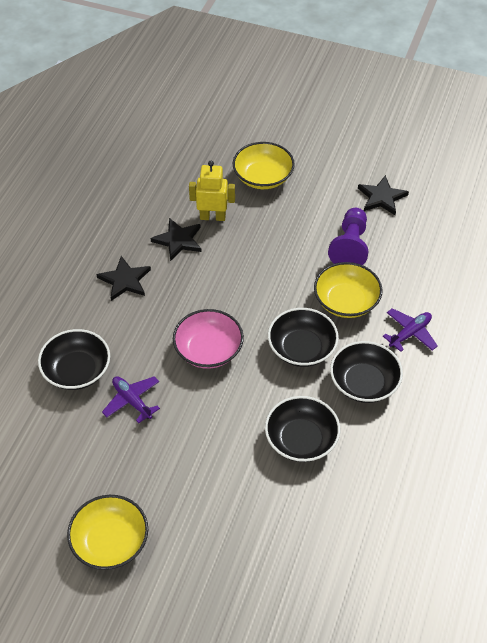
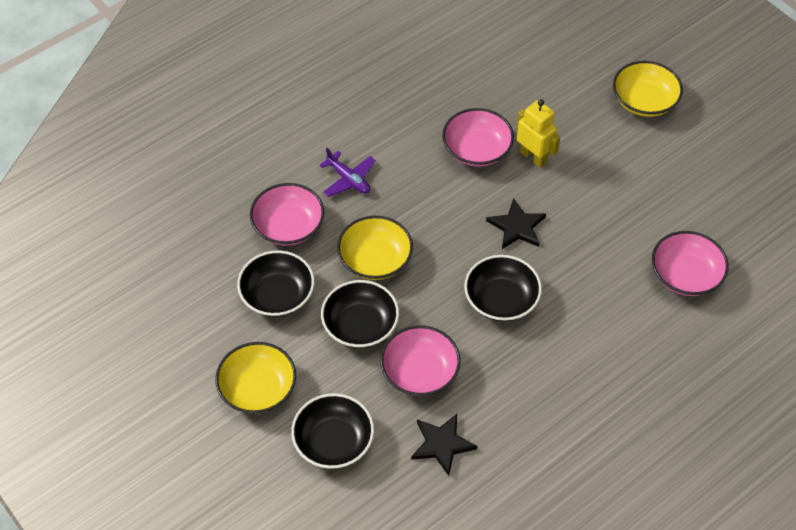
black star: 3 -> 2
pink bowl: 1 -> 4
purple pawn: 1 -> 0
purple plane: 2 -> 1

